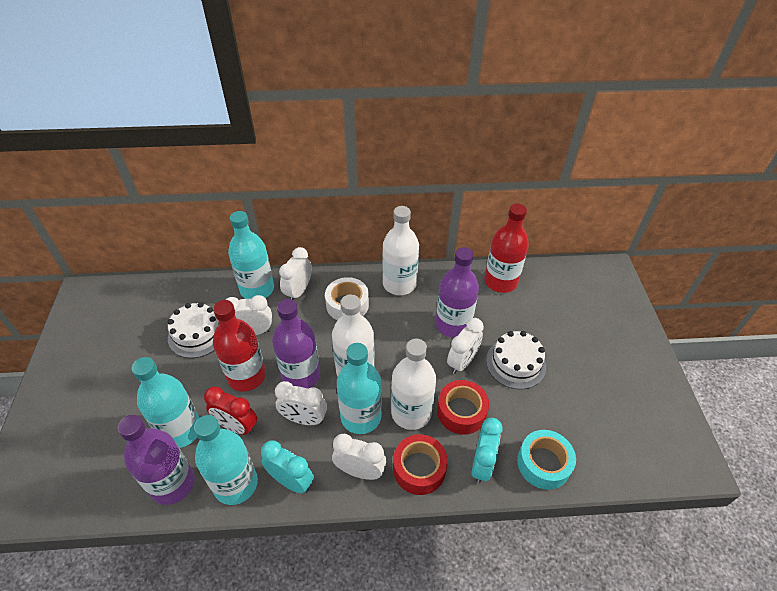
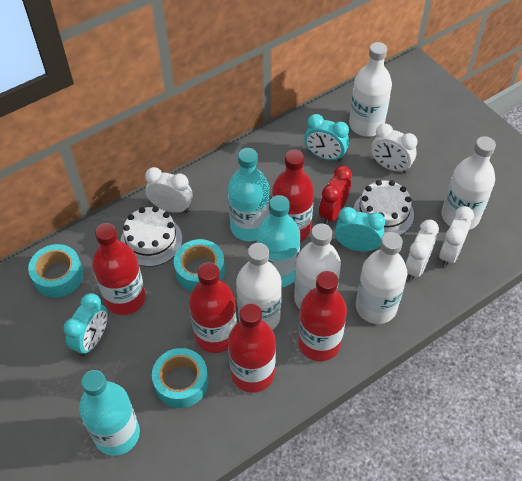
purple bottle: 3 -> 0
red bottle: 2 -> 5
red tape: 2 -> 0
turquoise bottle: 4 -> 3
turquoise clock: 2 -> 3
turquoise tape: 1 -> 3
white bottle: 3 -> 5
white clock: 5 -> 4
white tape: 1 -> 0

